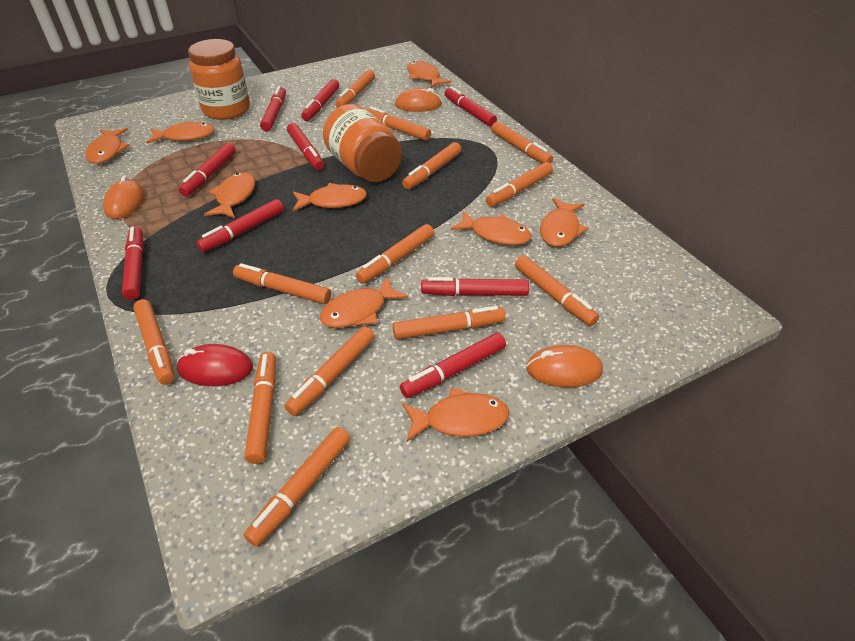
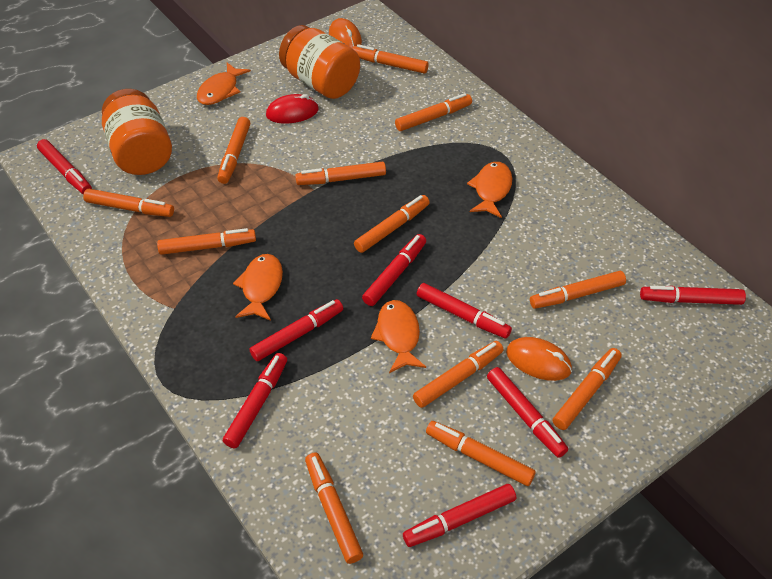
orange fish: 9 -> 4
orange marker: 13 -> 12
orange mouse: 3 -> 2
red marker: 9 -> 8

